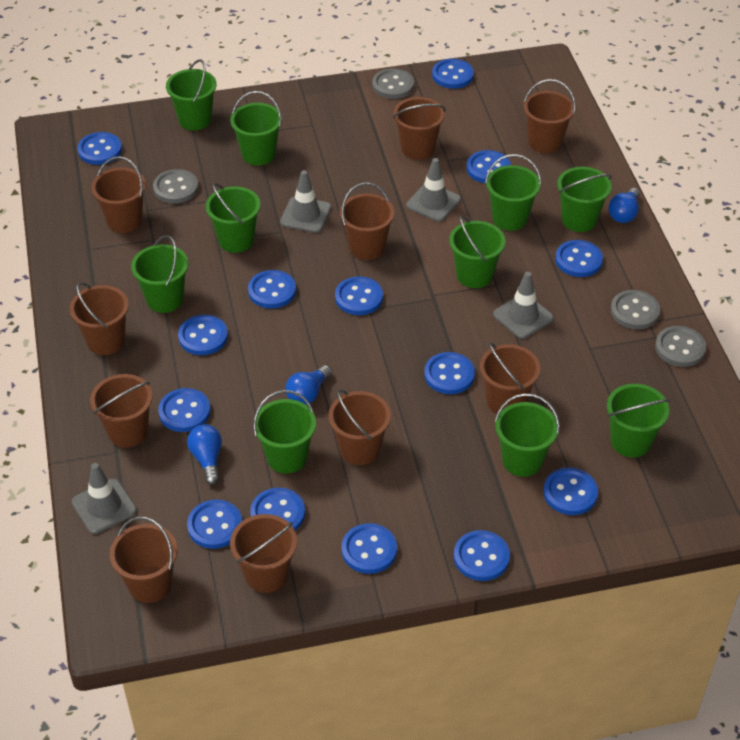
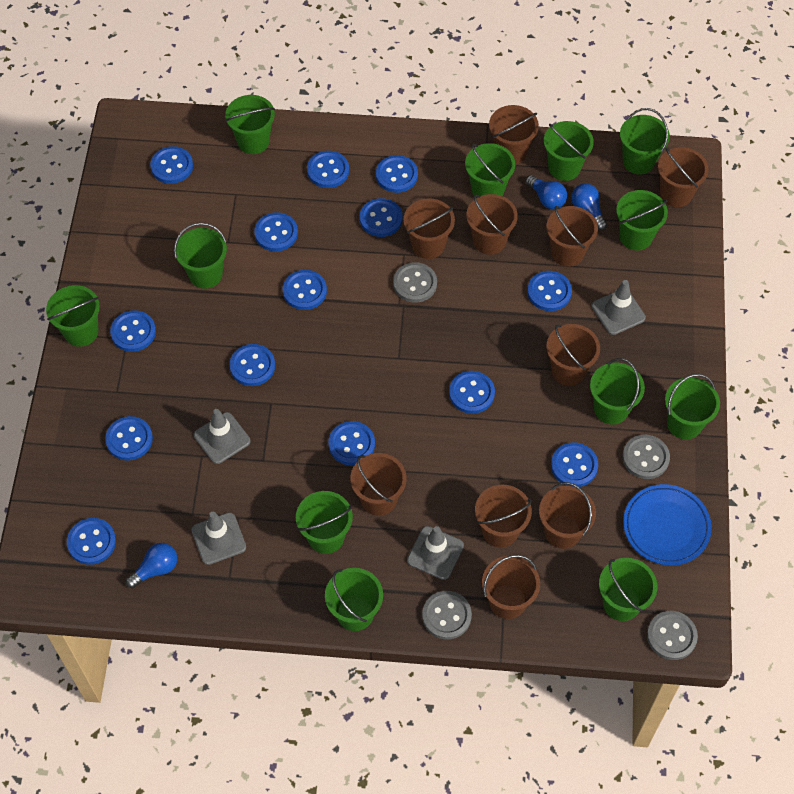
blue plate: 0 -> 1
green bucket: 10 -> 12

